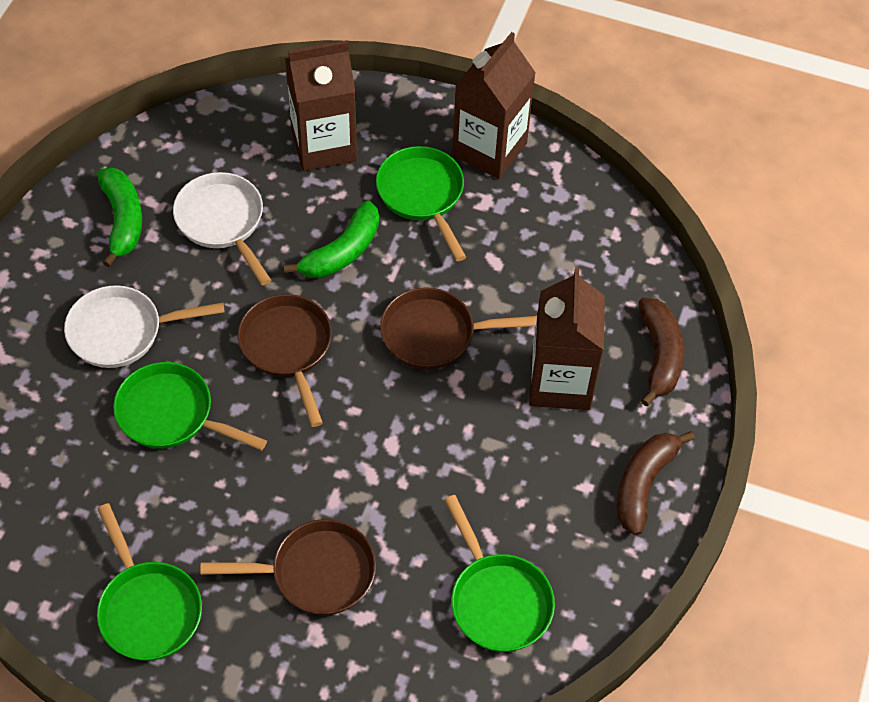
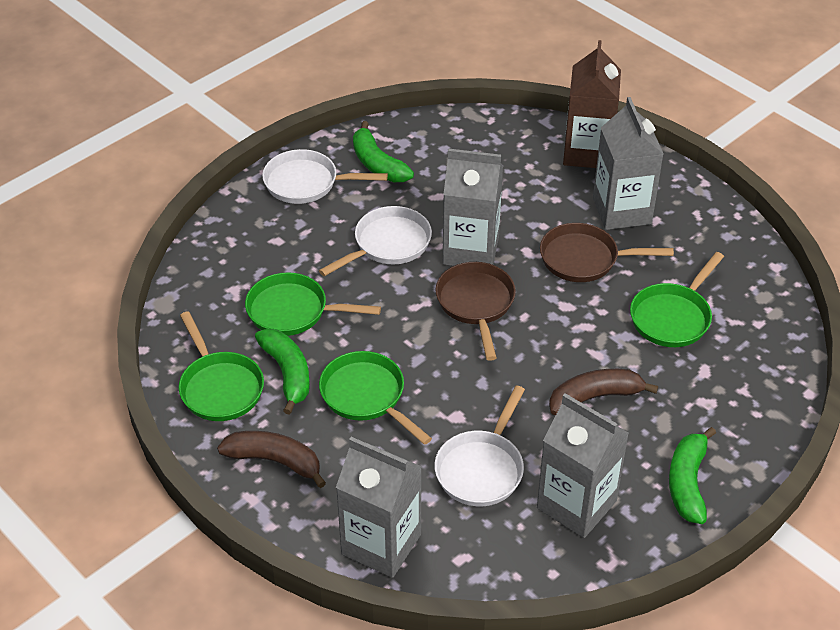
brown carton: 3 -> 1
brown pan: 3 -> 2
green banana: 2 -> 3
grey carton: 0 -> 4
white pan: 2 -> 3

